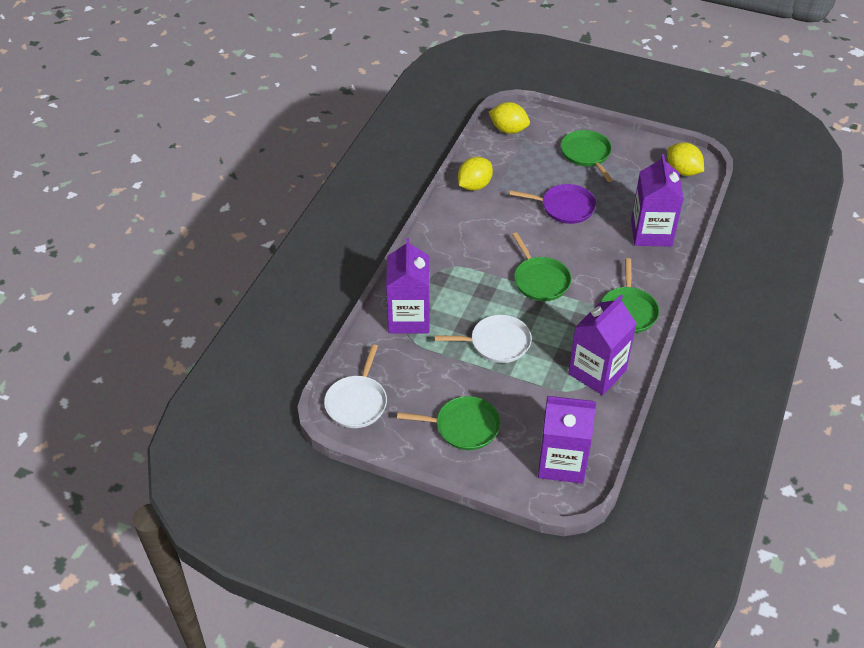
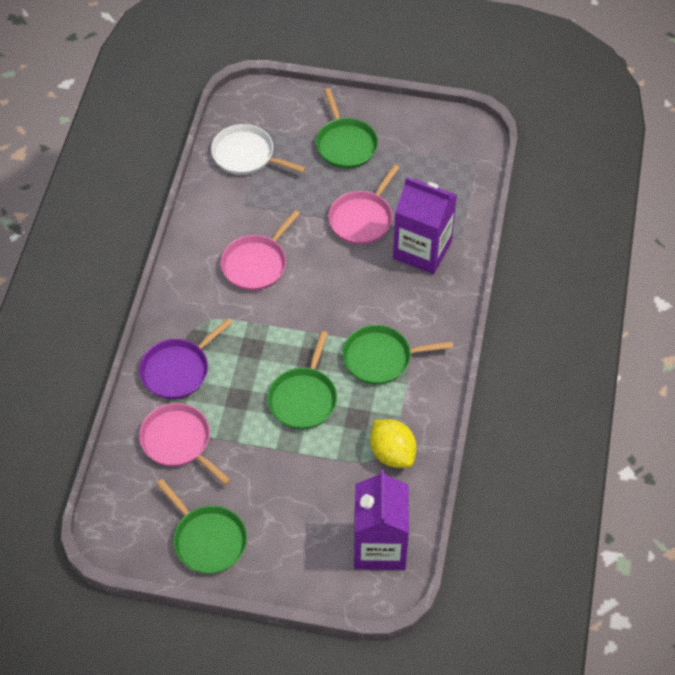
pink pan: 0 -> 3
purple carton: 4 -> 2
white pan: 2 -> 1
yellow lemon: 3 -> 1

